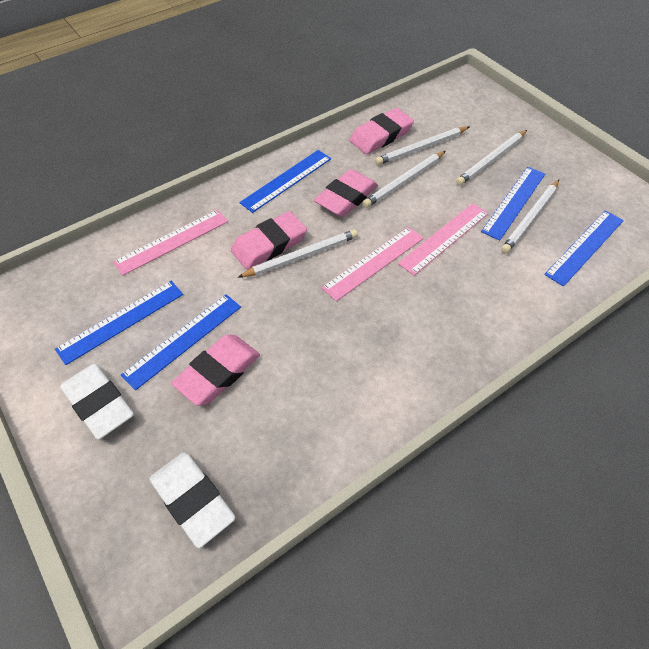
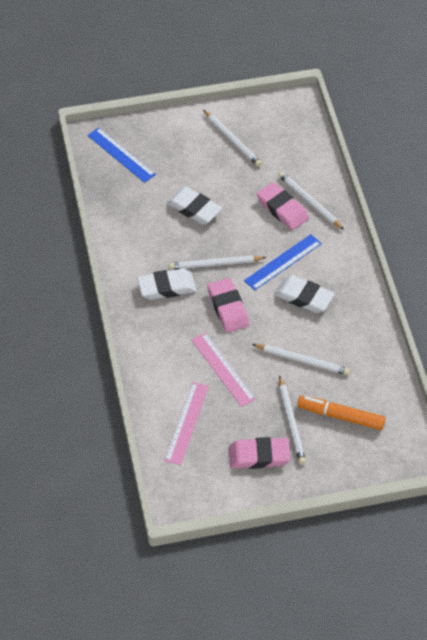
blue ruler: 5 -> 2
orange marker: 0 -> 1
pink eraser: 4 -> 3
pink ruler: 3 -> 2
white eraser: 2 -> 3

